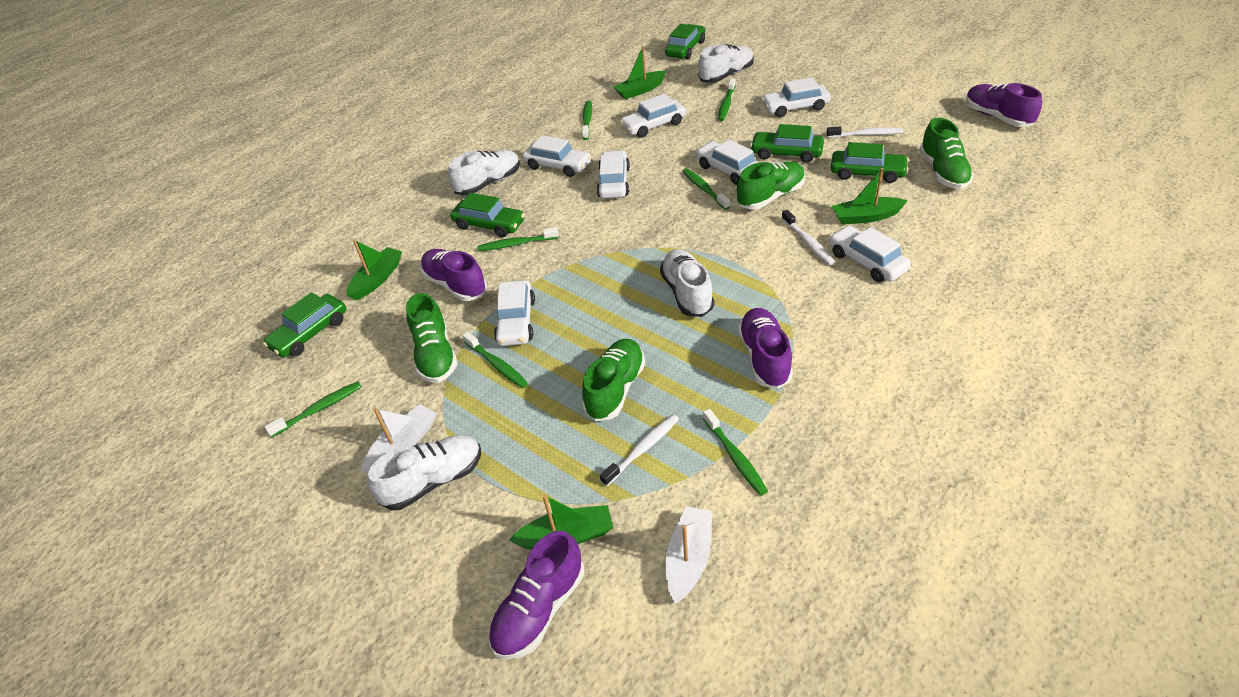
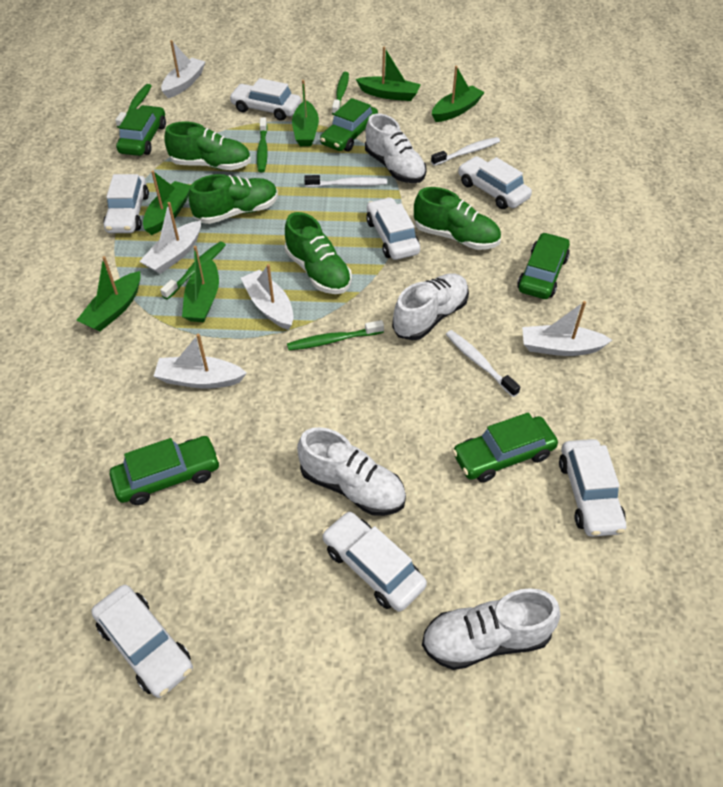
green boat: 4 -> 6
green toothbrush: 7 -> 5
purple shoe: 4 -> 0
white boat: 2 -> 5

